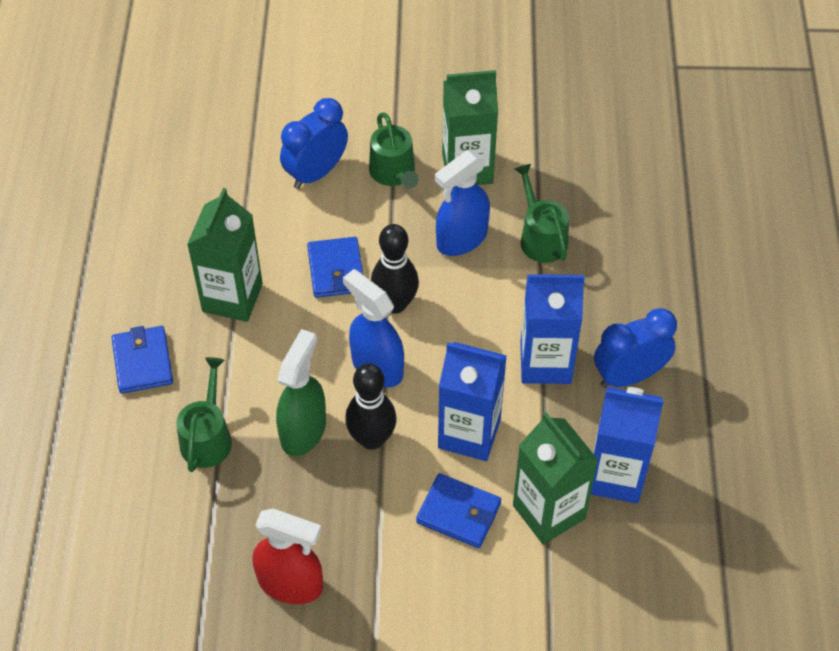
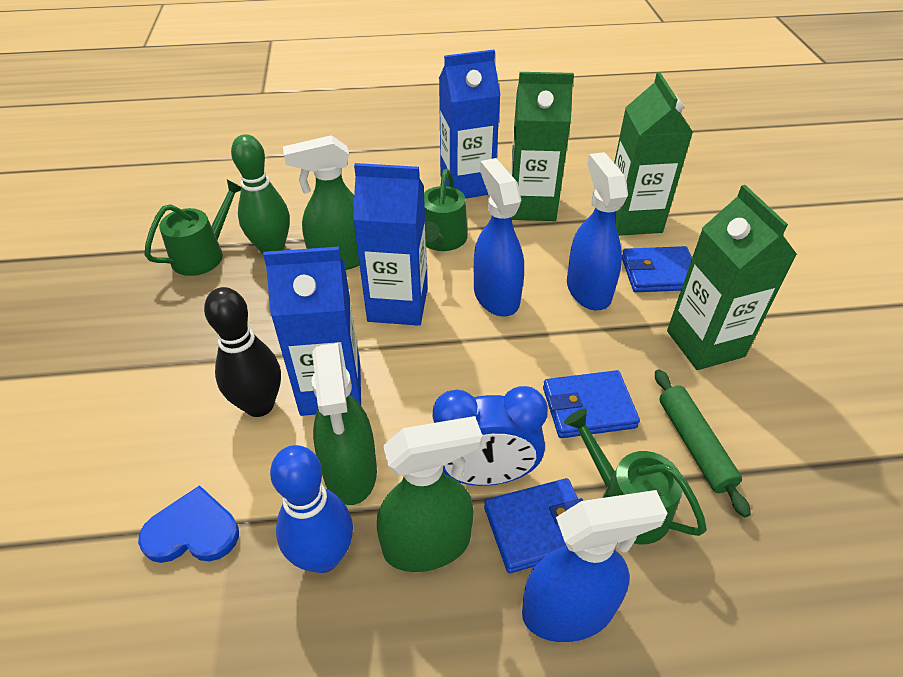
black bowling pin: 2 -> 1
blue bowling pin: 0 -> 1
blue clock: 2 -> 1
blue heart: 0 -> 1
blue spray bottle: 2 -> 3
green bowling pin: 0 -> 1
green rolling pin: 0 -> 1
green spray bottle: 1 -> 3
red spray bottle: 1 -> 0

